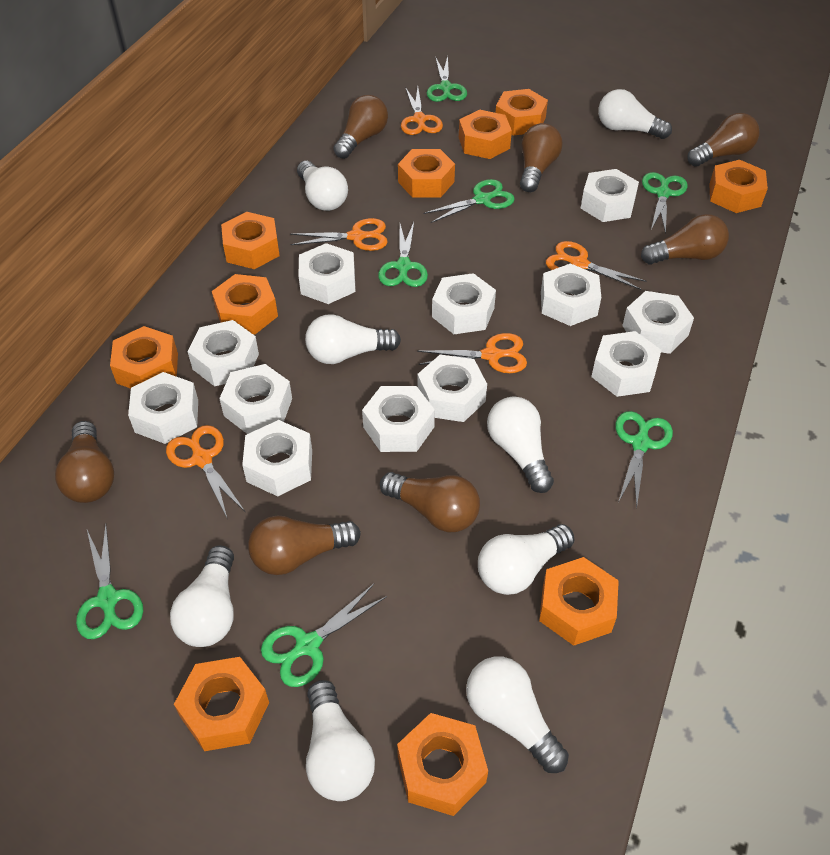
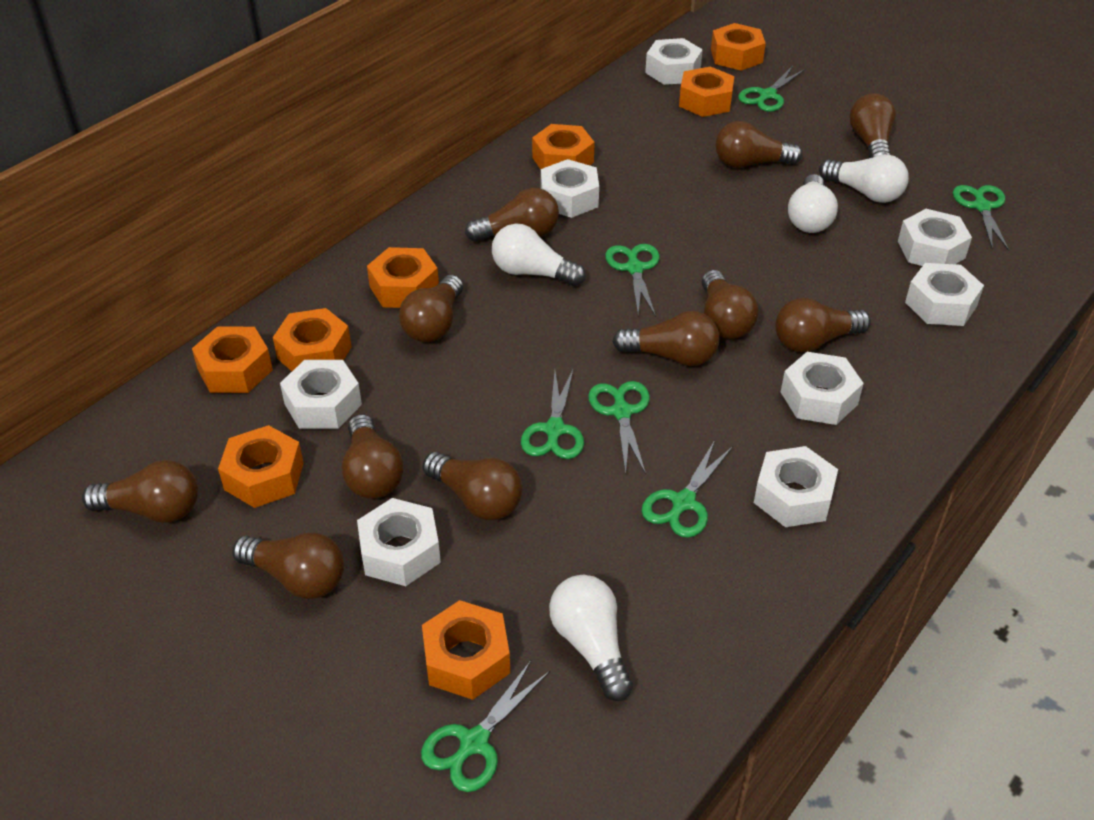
brown light bulb: 7 -> 11
orange nut: 10 -> 8
orange scissors: 5 -> 0
white light bulb: 8 -> 4
white nut: 12 -> 8

